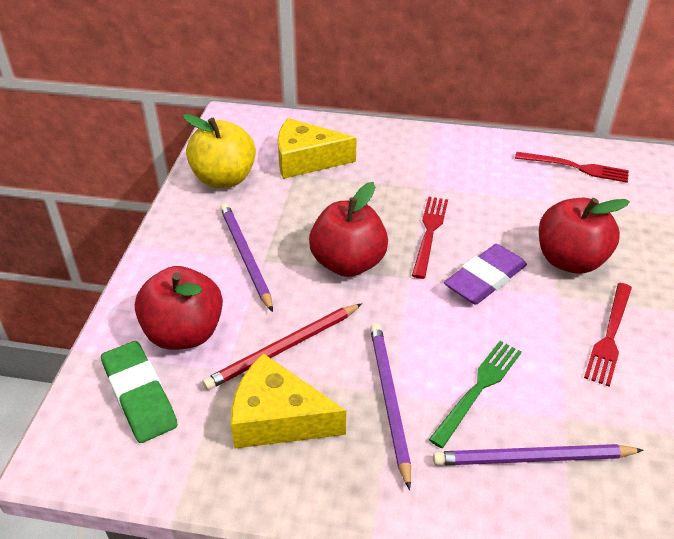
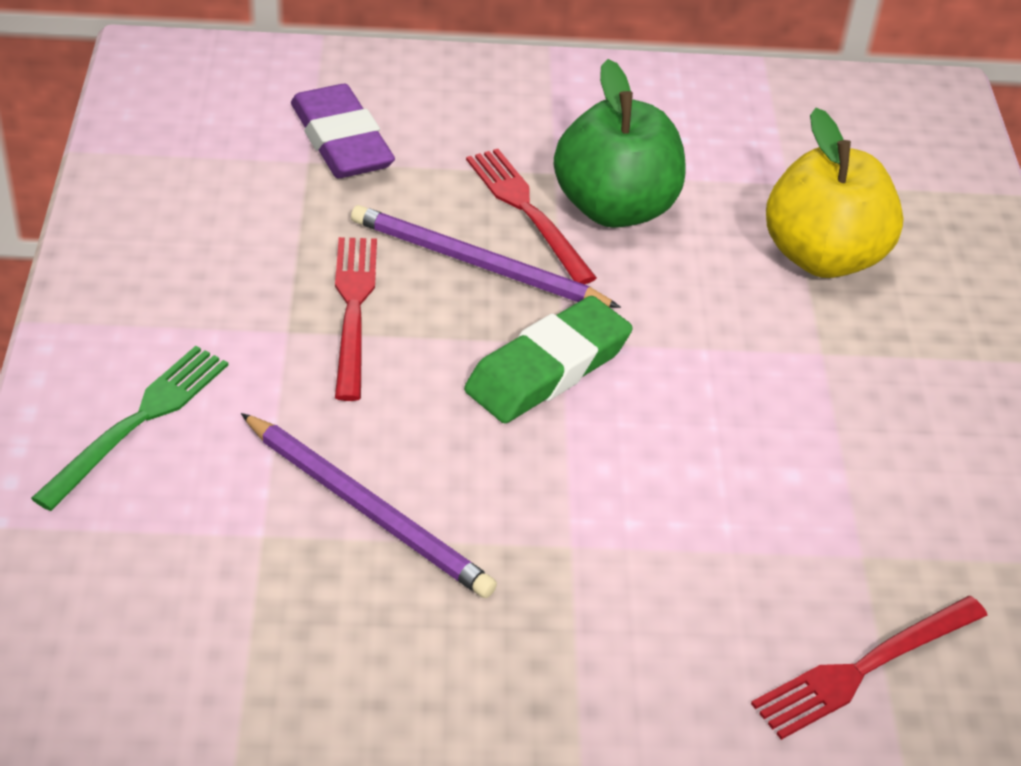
green apple: 0 -> 1
purple pencil: 3 -> 2
red apple: 3 -> 0
red pencil: 1 -> 0
yellow cheese: 2 -> 0

